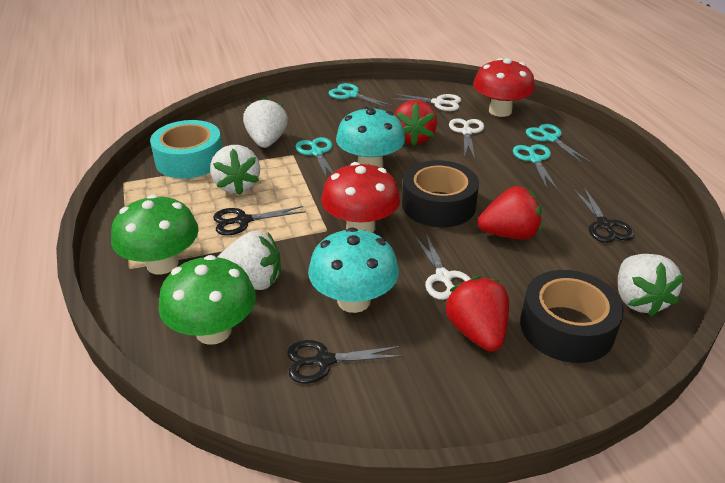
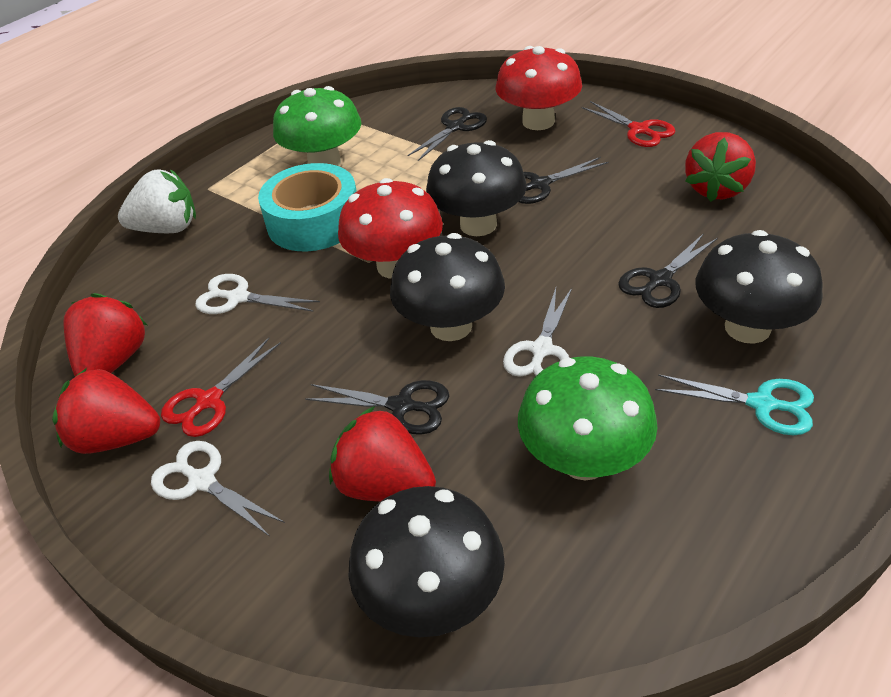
black mushroom: 0 -> 4
black scissors: 3 -> 4
black tape: 2 -> 0
red scissors: 0 -> 2
red strawberry: 3 -> 4
turquoise mushroom: 2 -> 0
turquoise scissors: 4 -> 1
white strawberry: 4 -> 1

